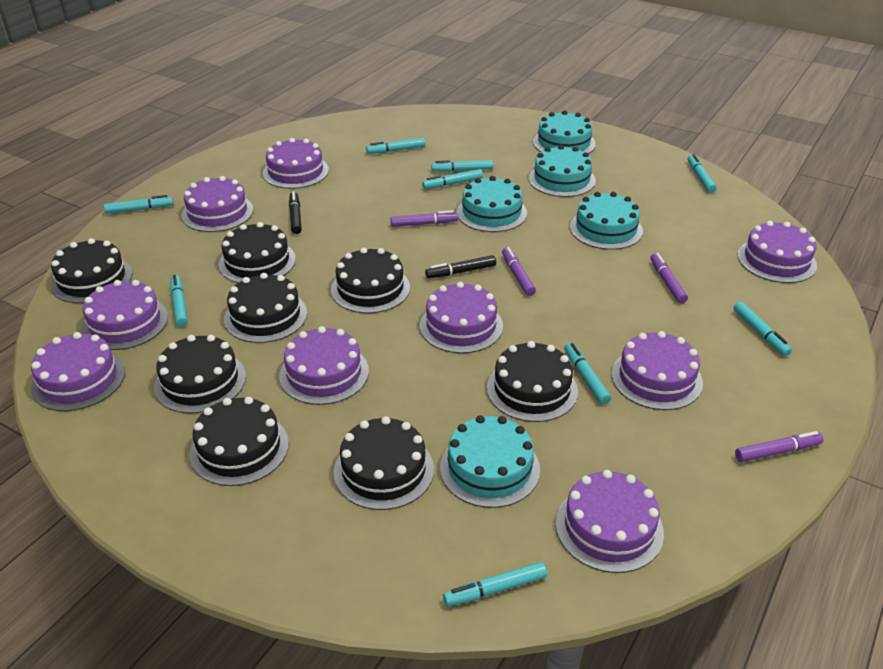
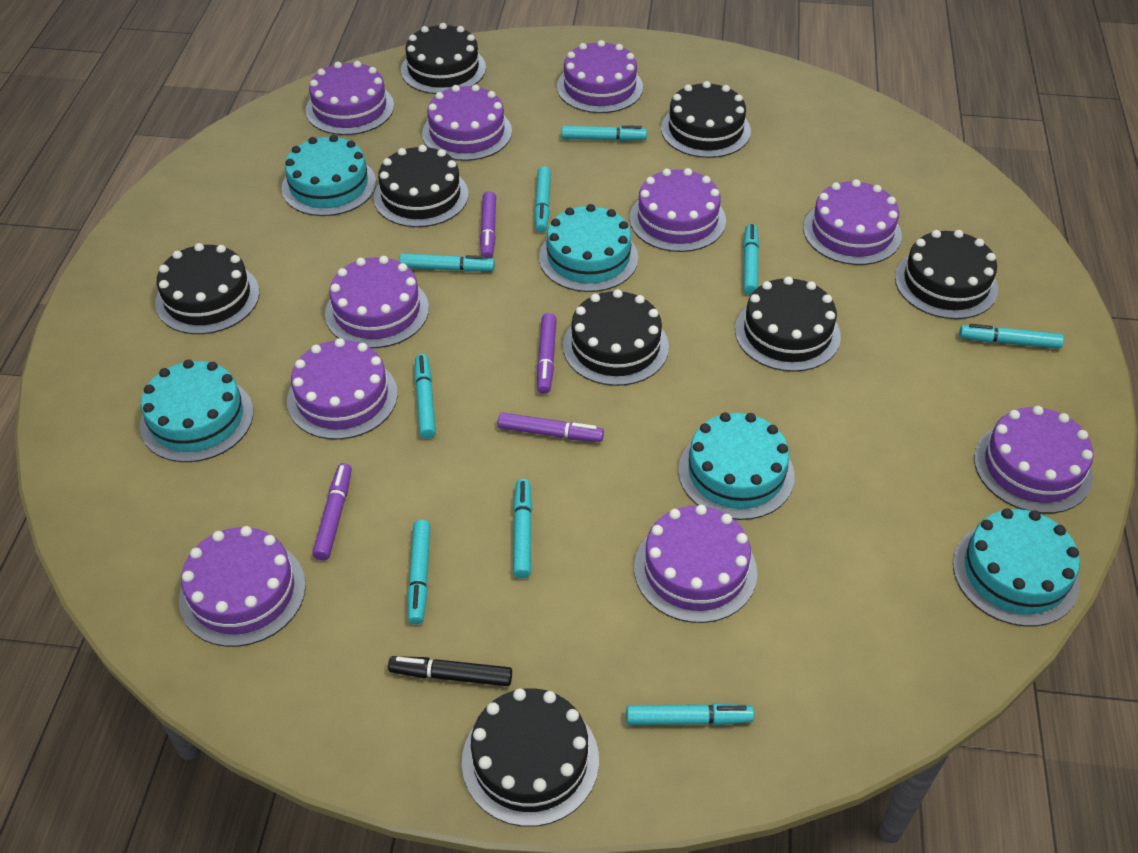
black marker: 2 -> 1
purple cake: 9 -> 10

